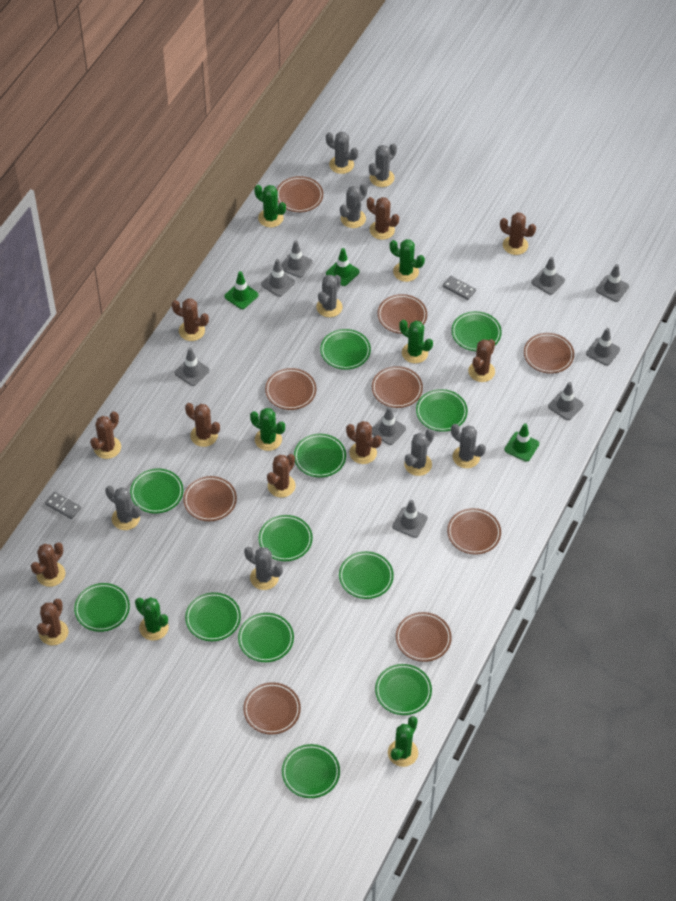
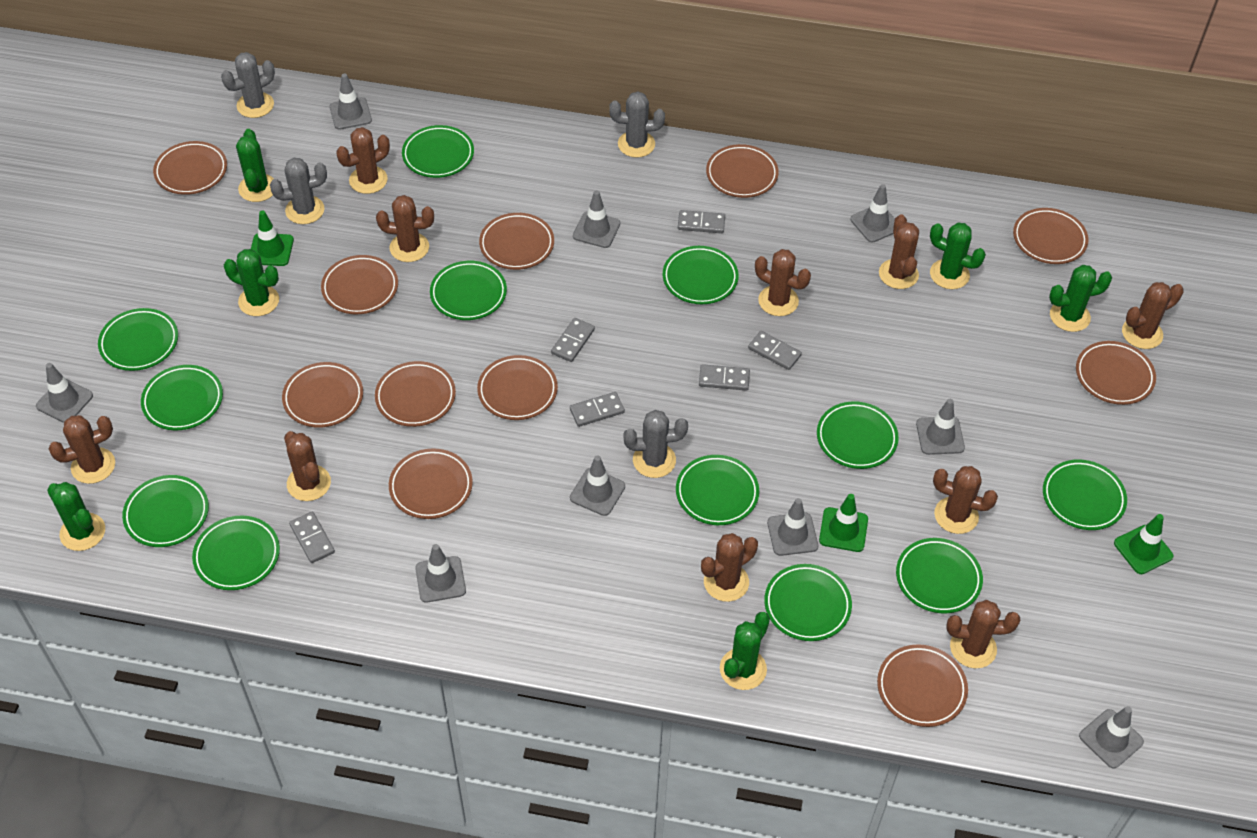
brown plate: 9 -> 11
grey cactus: 8 -> 4
grey domino: 2 -> 6

